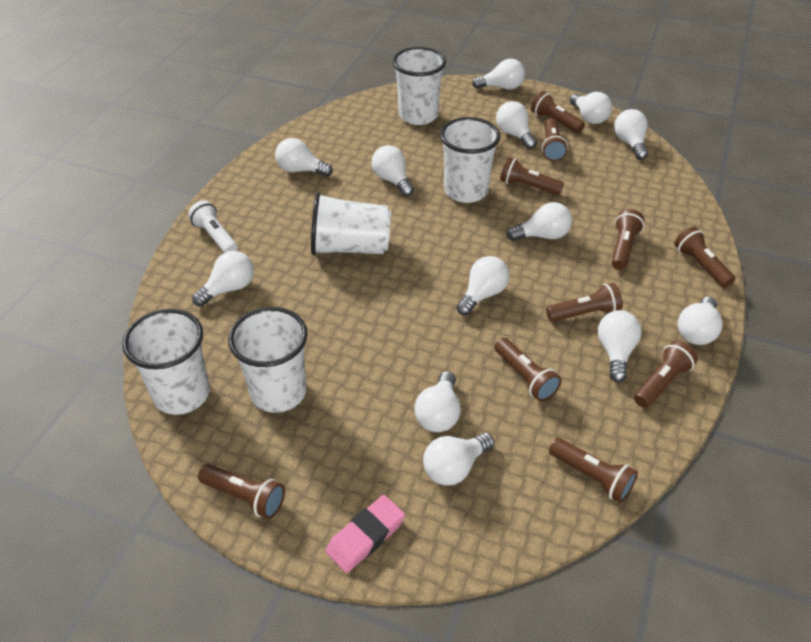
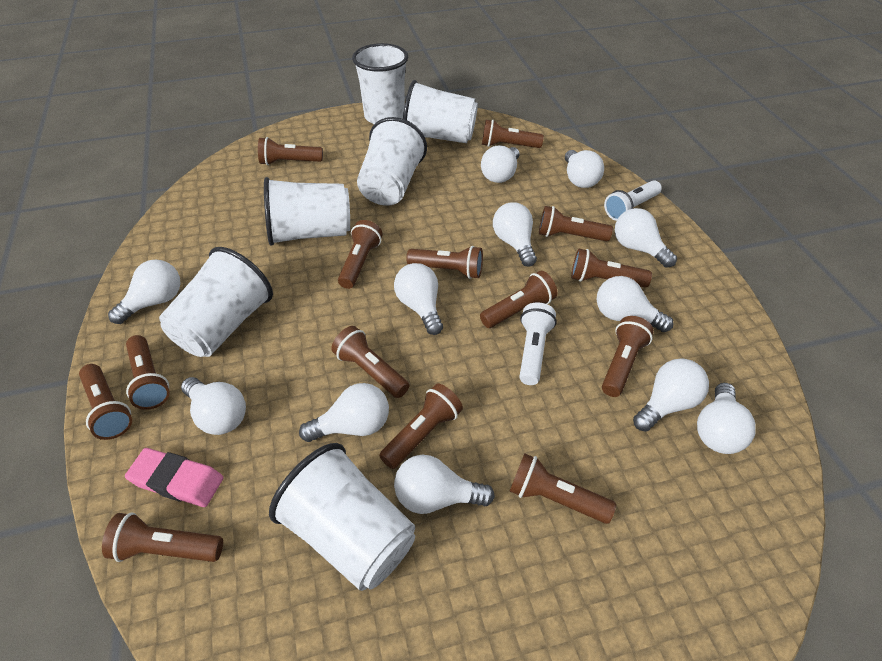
brown flashlight: 10 -> 14
white cup: 5 -> 6
white flashlight: 1 -> 2
white light bulb: 13 -> 12

